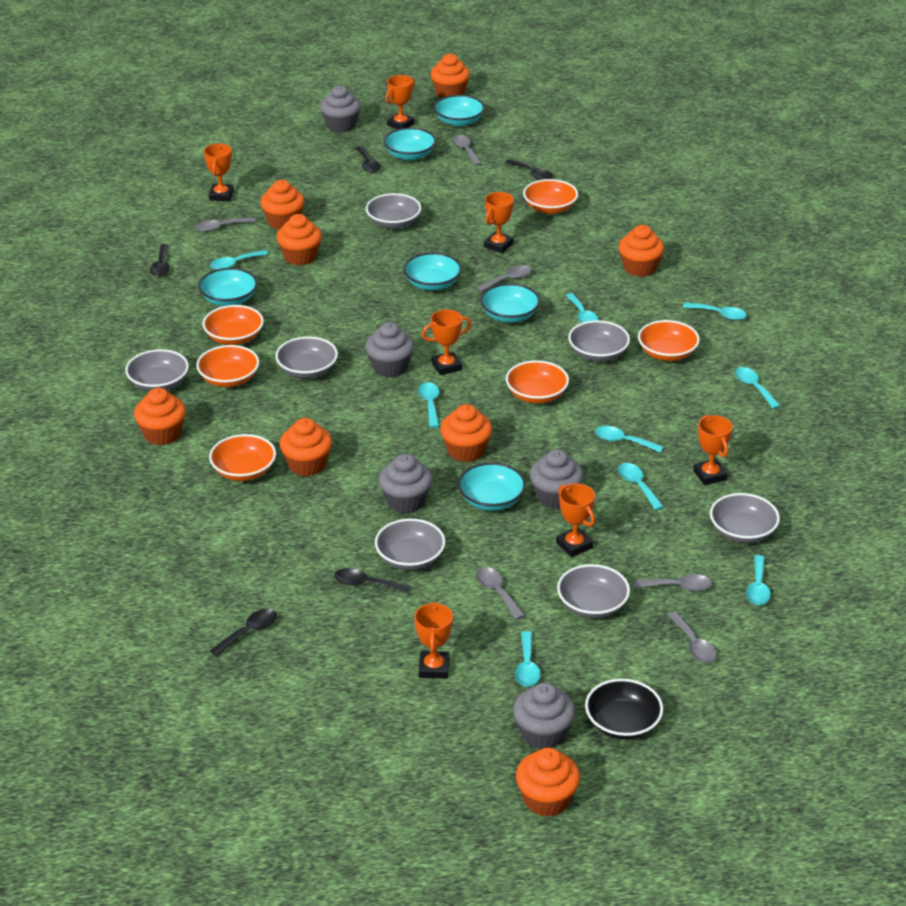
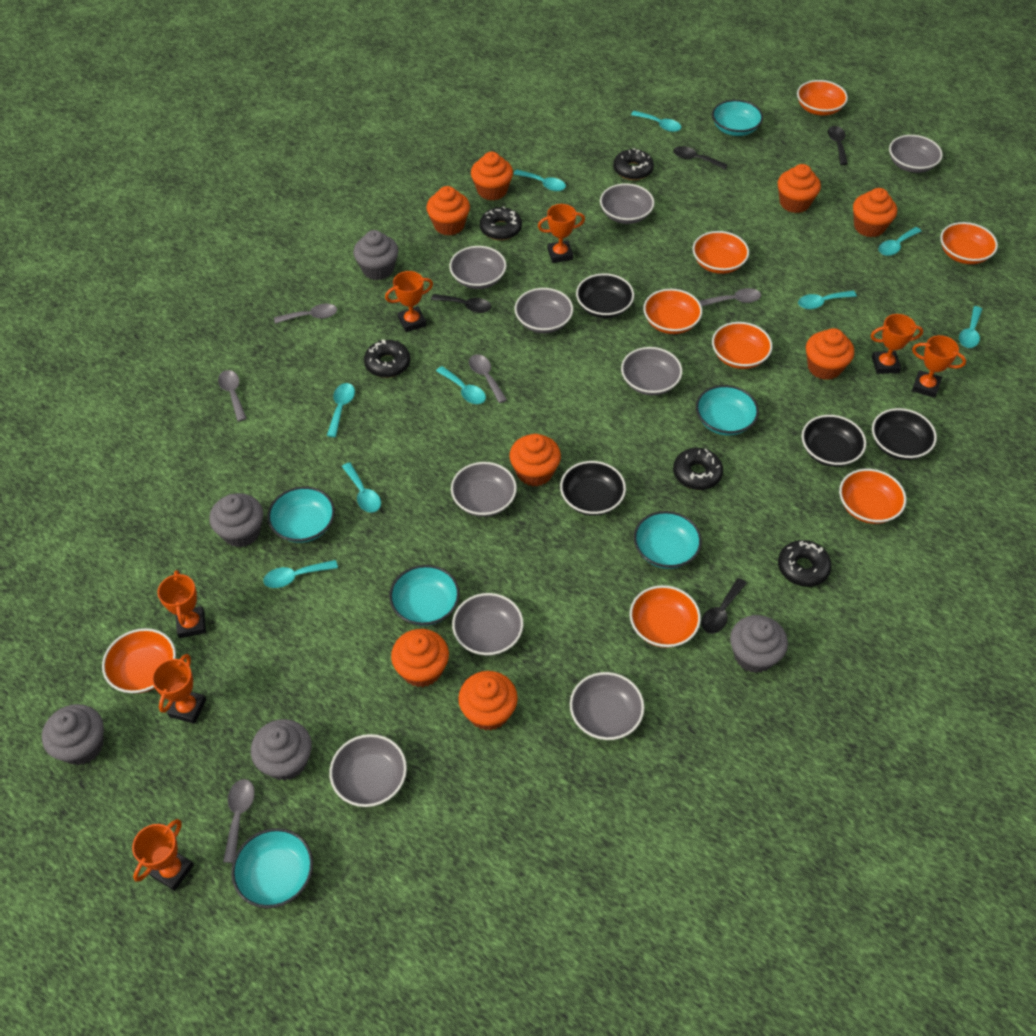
black bowl: 1 -> 4
black donut: 0 -> 5
black spoon: 5 -> 4
grey bowl: 7 -> 9
grey spoon: 6 -> 5
orange bowl: 6 -> 8

